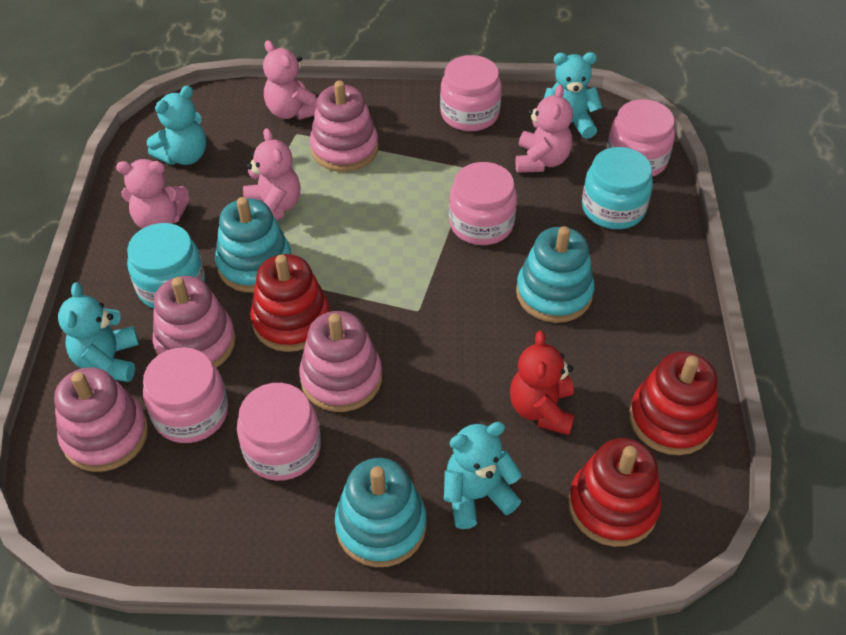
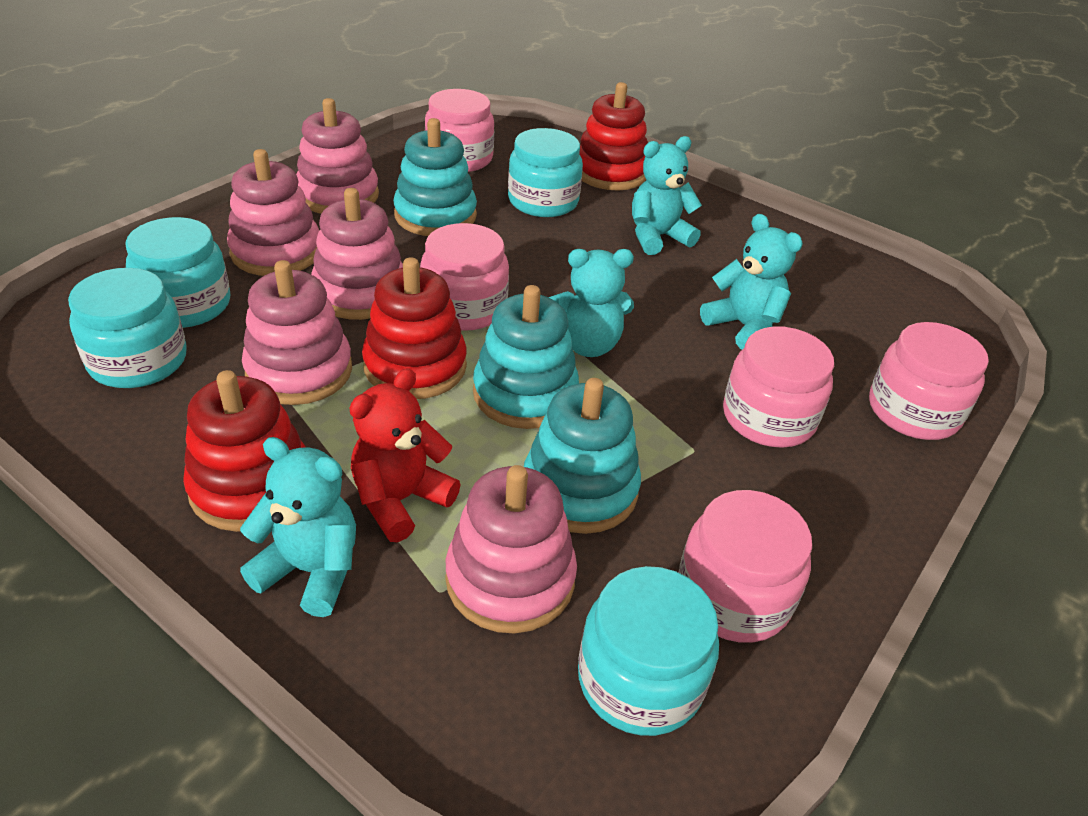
pink stacking toy: 4 -> 5
pink teddy bear: 4 -> 0
turquoise jar: 2 -> 4

